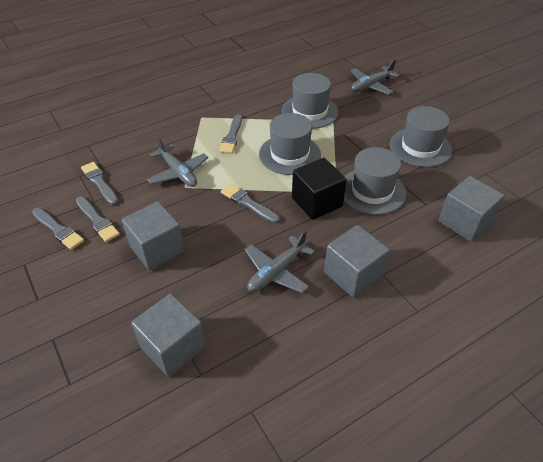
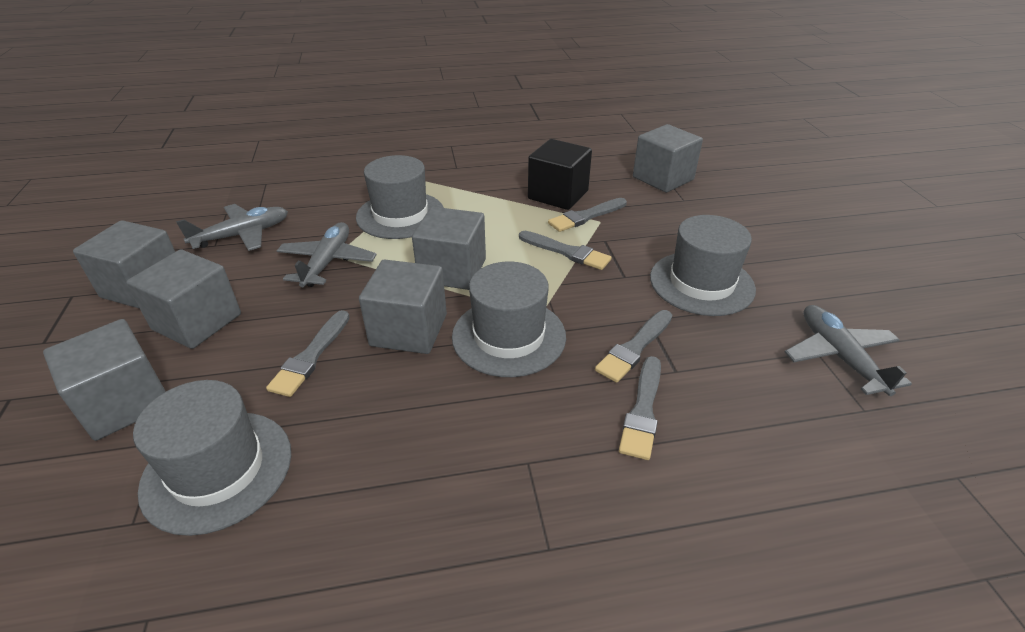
grey cube: 4 -> 6

